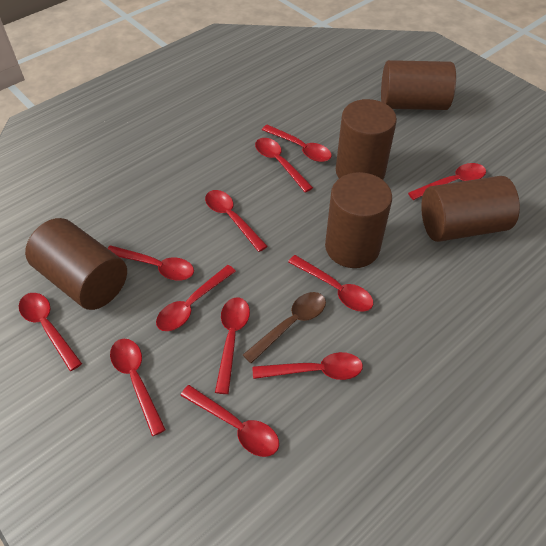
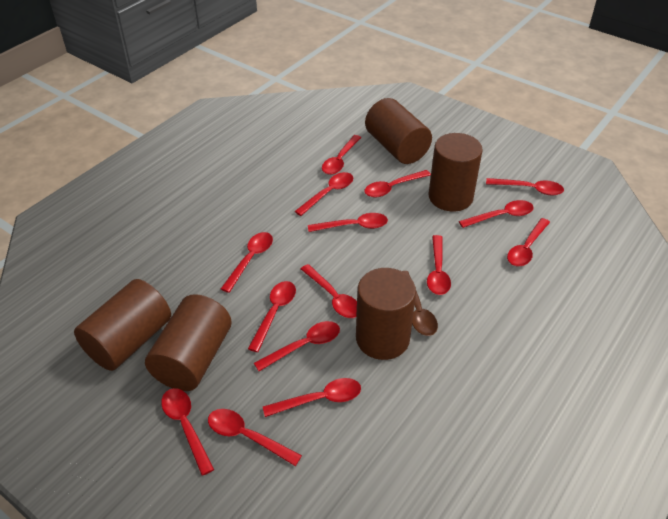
red spoon: 12 -> 15

